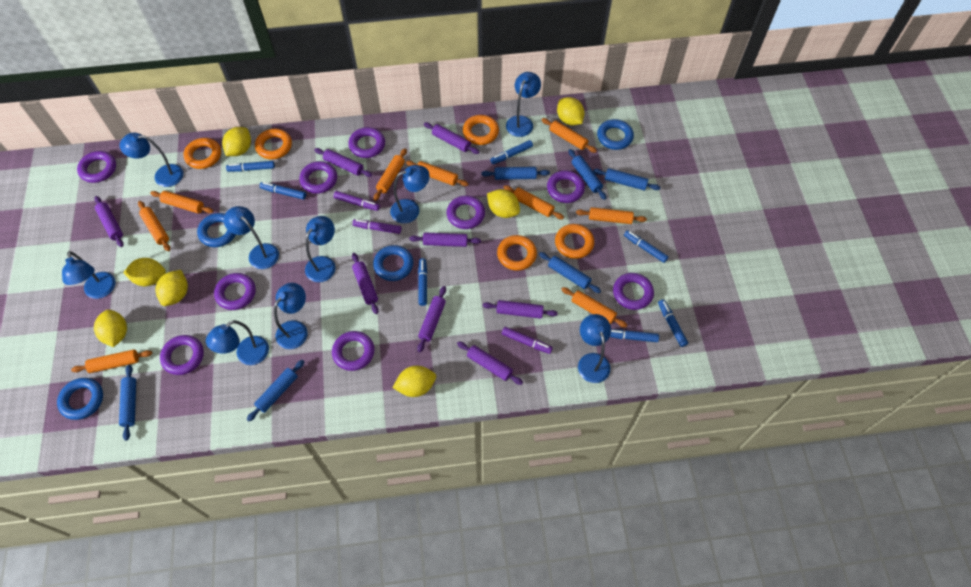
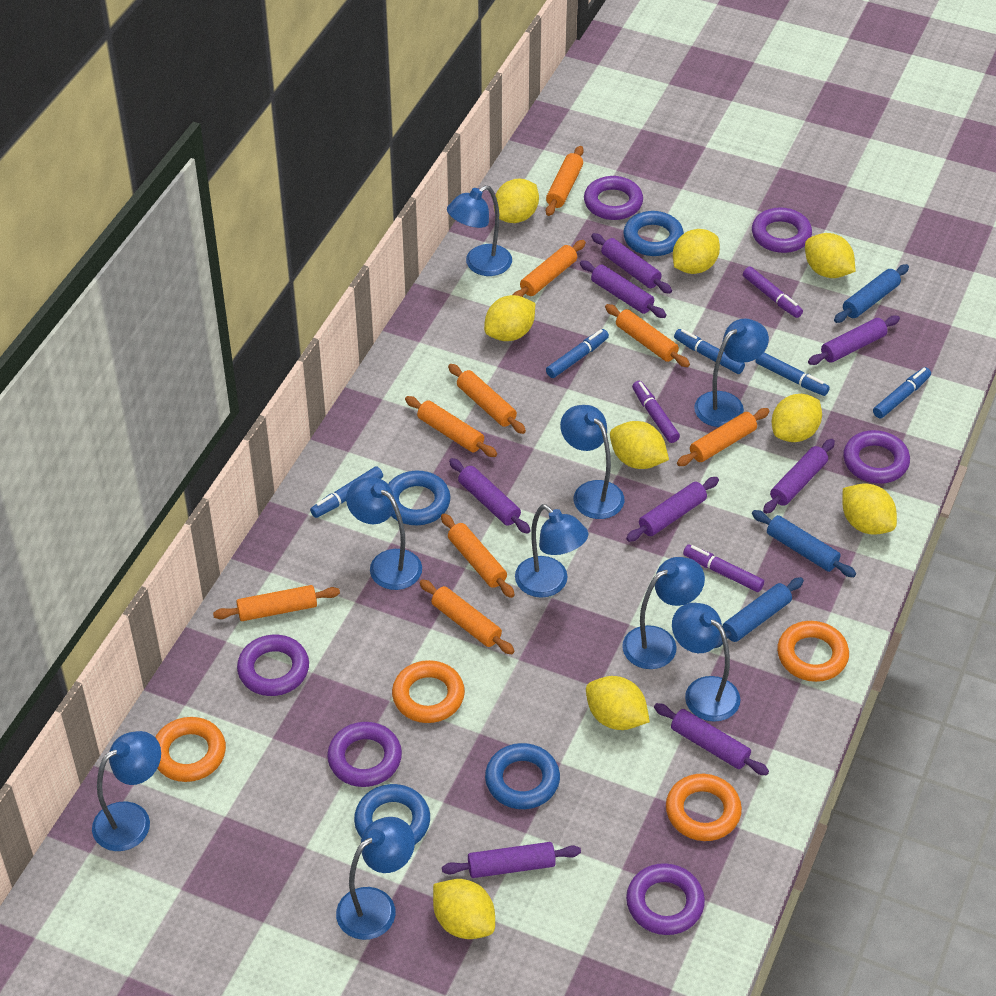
blue marker: 7 -> 5
blue rolling pin: 6 -> 3
orange ring: 5 -> 4
purple ring: 9 -> 6
yellow lemon: 7 -> 9

